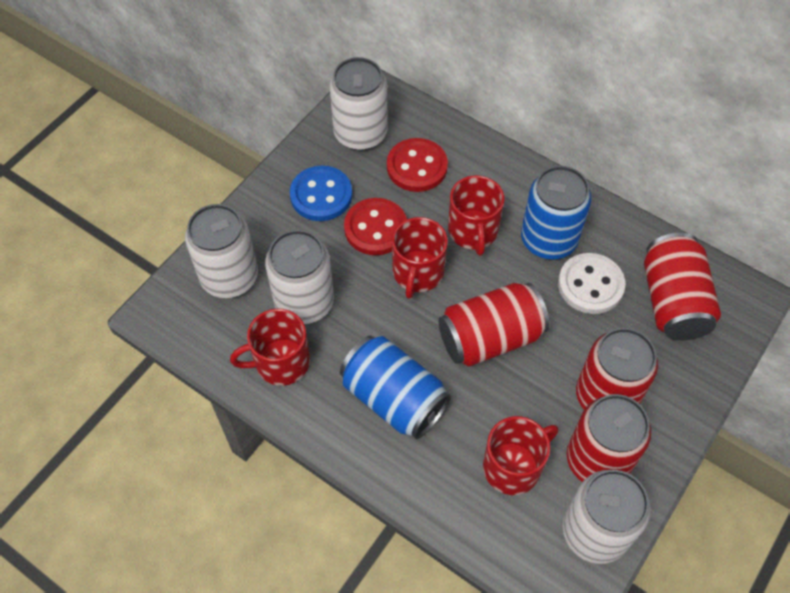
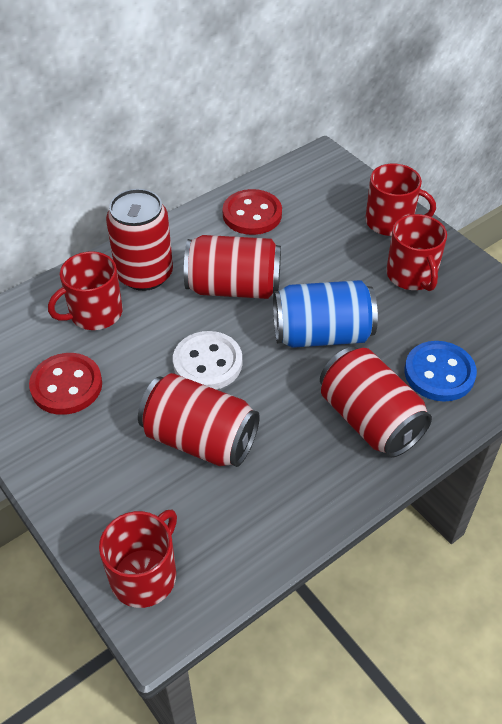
blue can: 2 -> 1
white can: 4 -> 0

